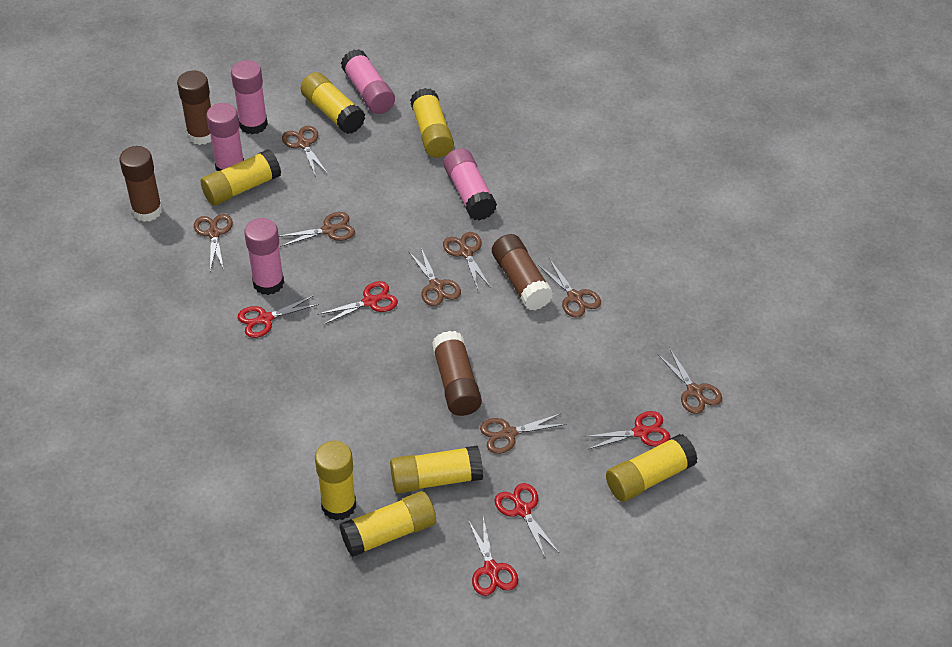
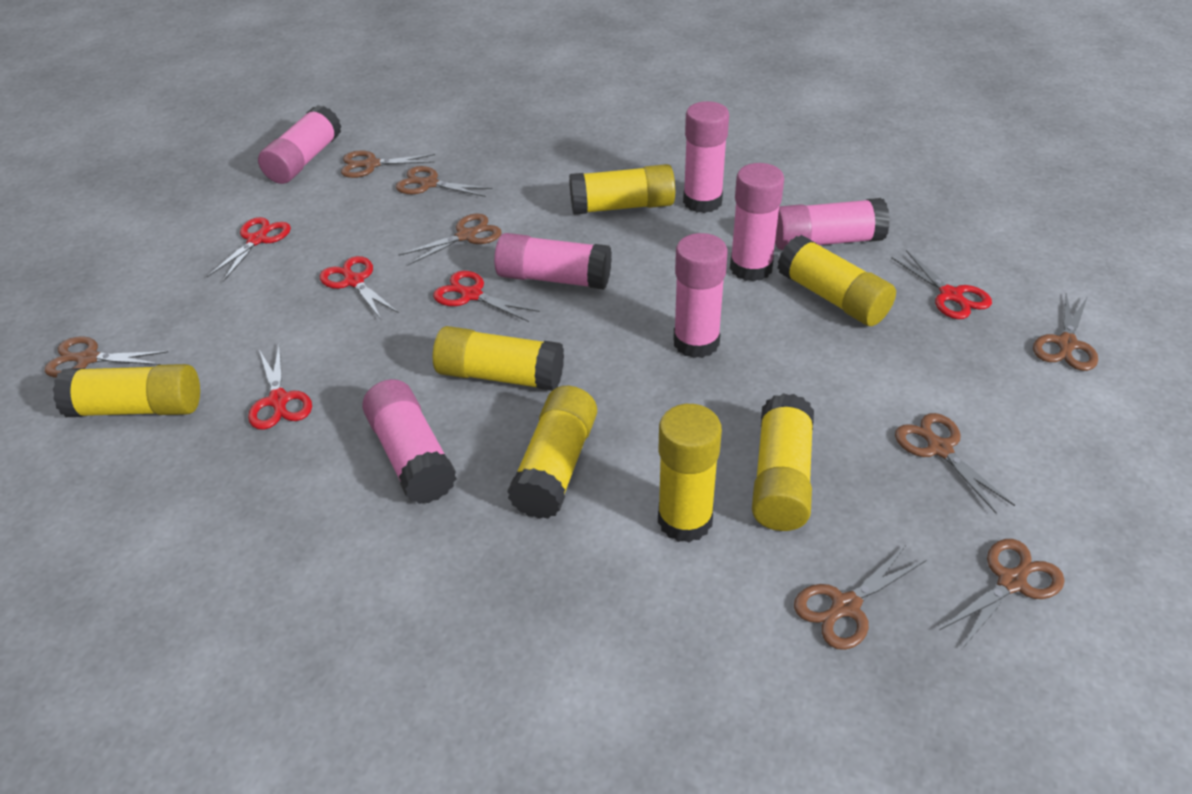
brown glue stick: 4 -> 0
pink glue stick: 5 -> 7

